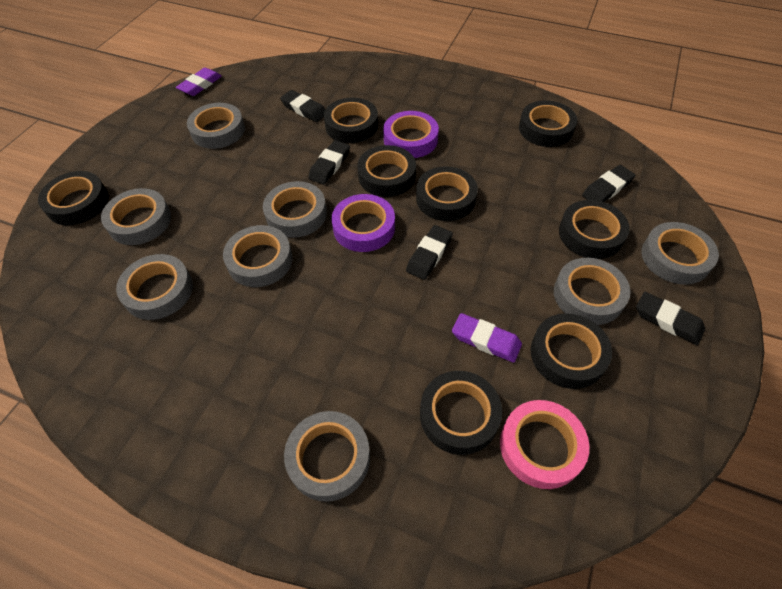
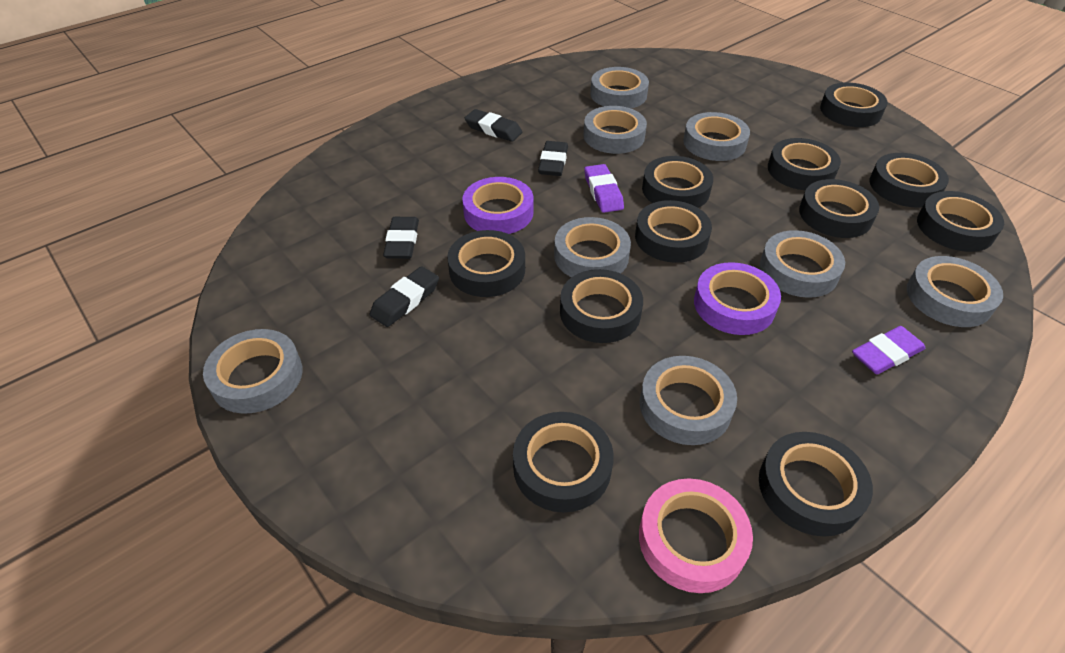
black eraser: 5 -> 4
black tape: 8 -> 11

